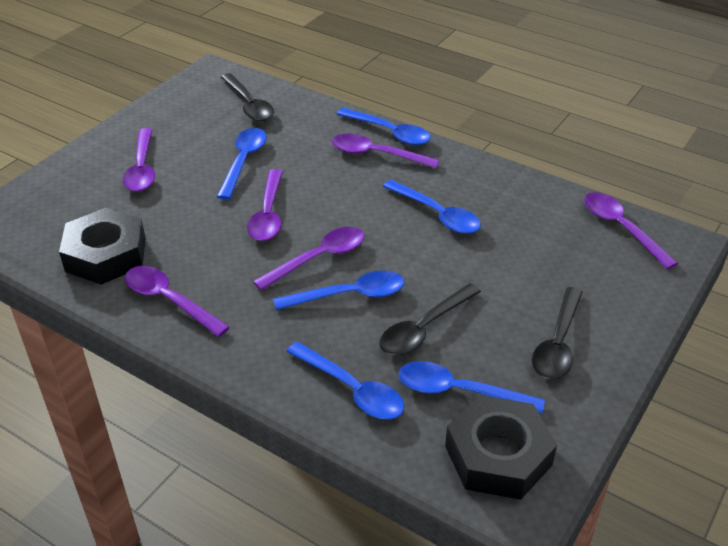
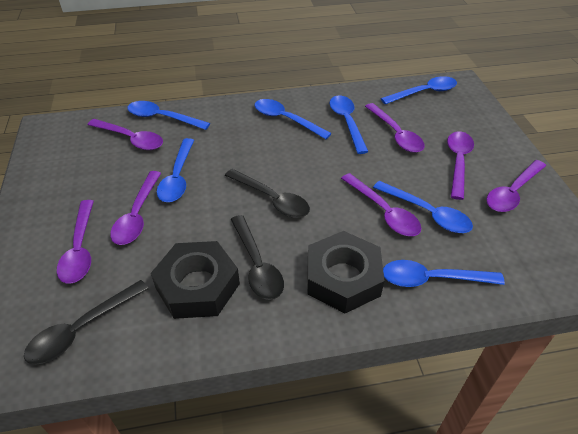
blue spoon: 6 -> 7
purple spoon: 6 -> 7

